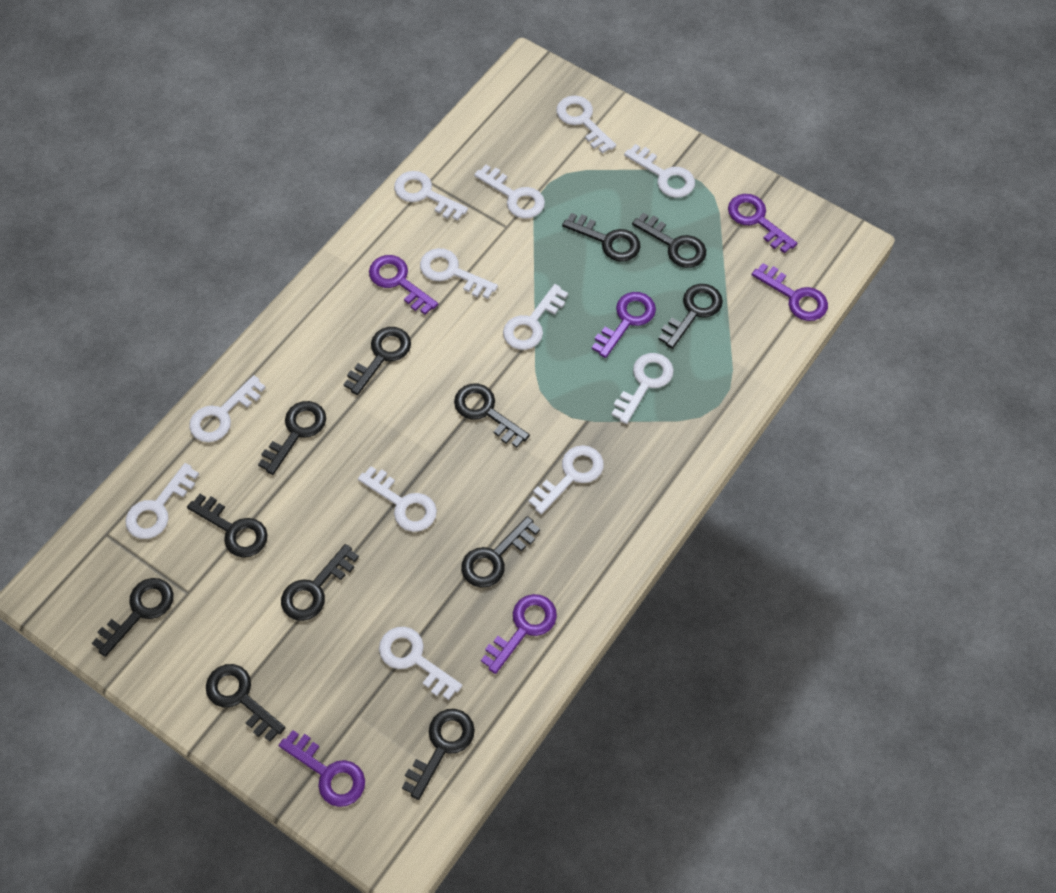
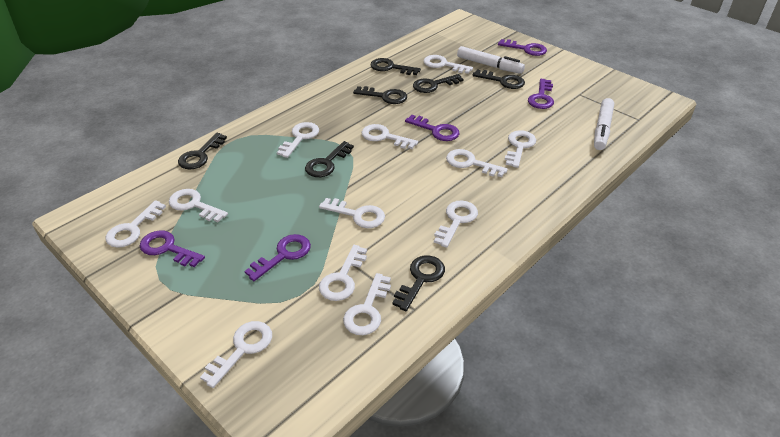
black key: 12 -> 7
purple key: 6 -> 5
white marker: 0 -> 2

